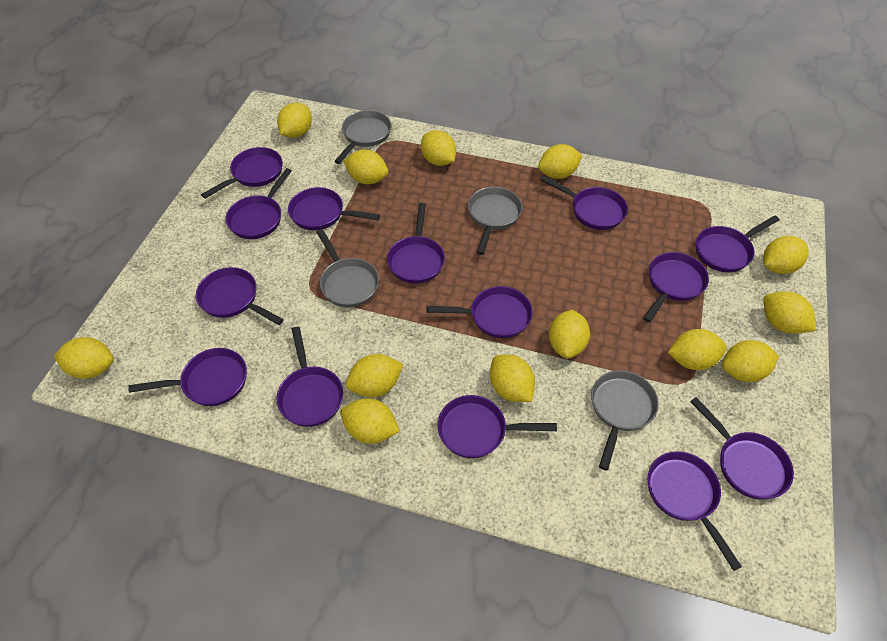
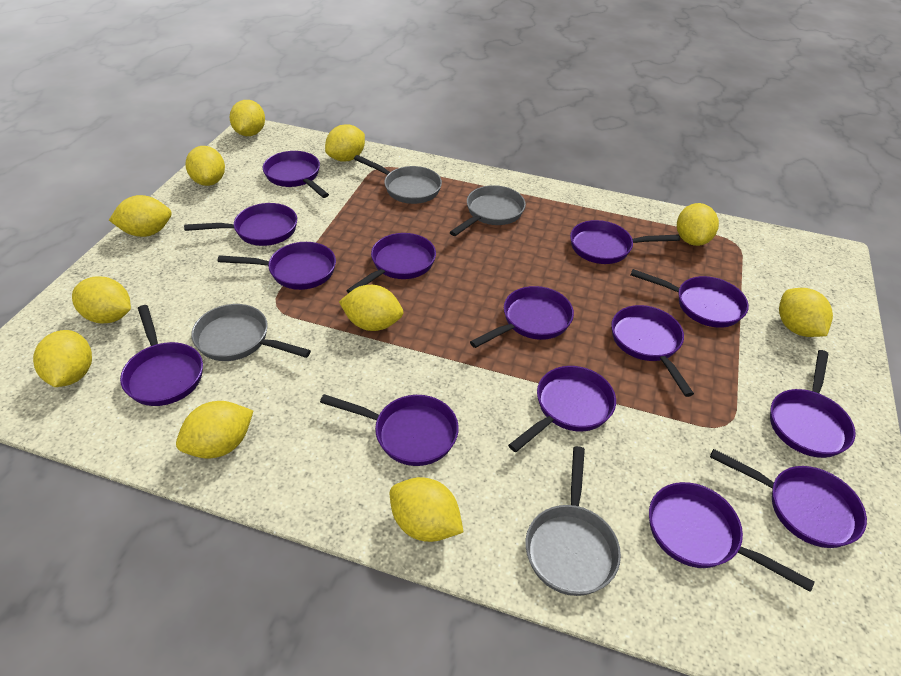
yellow lemon: 13 -> 11

